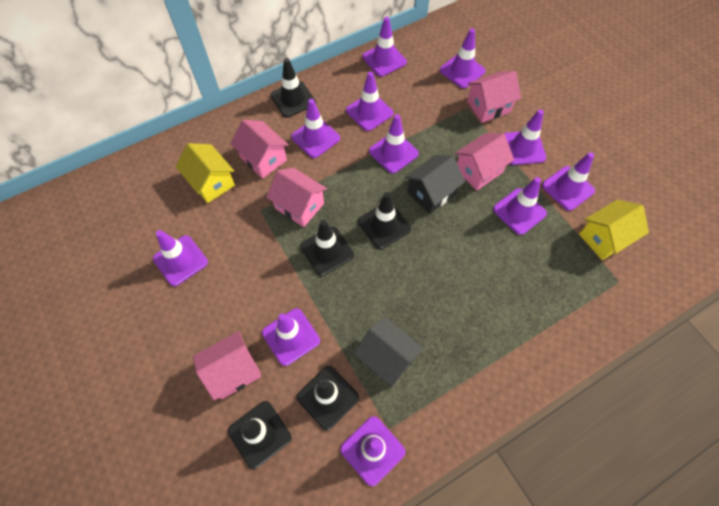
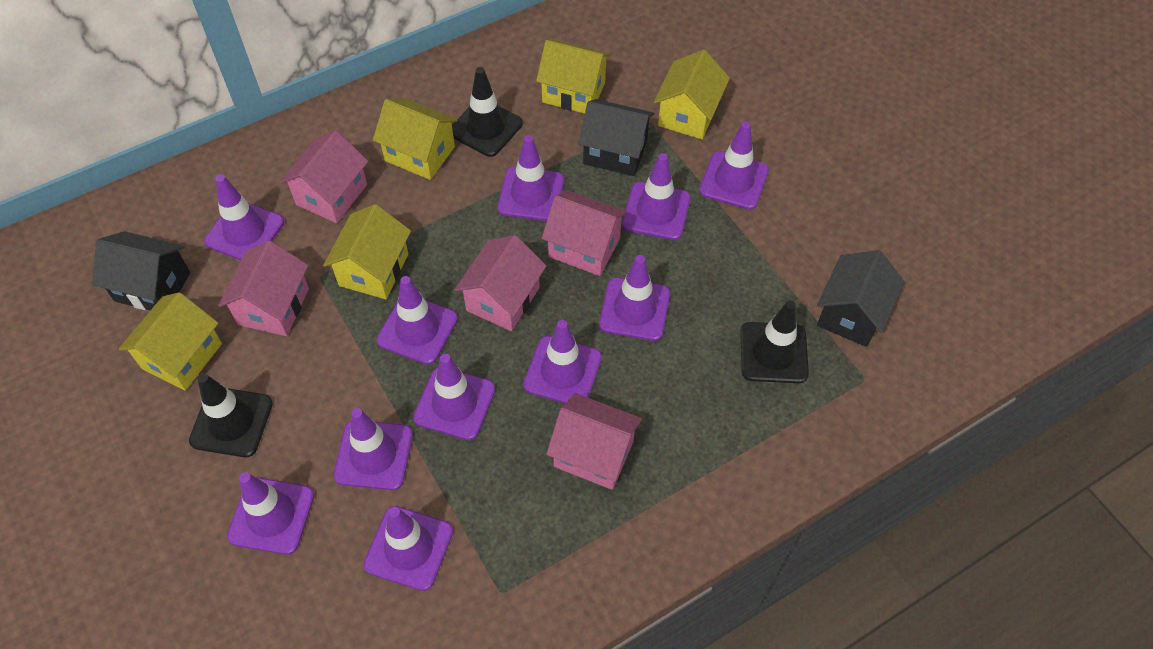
black house: 2 -> 3
black traffic cone: 5 -> 3
yellow house: 2 -> 5

